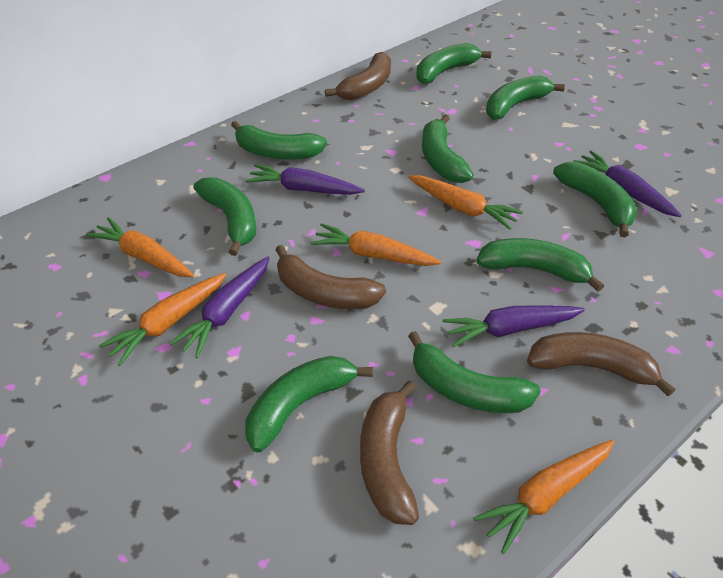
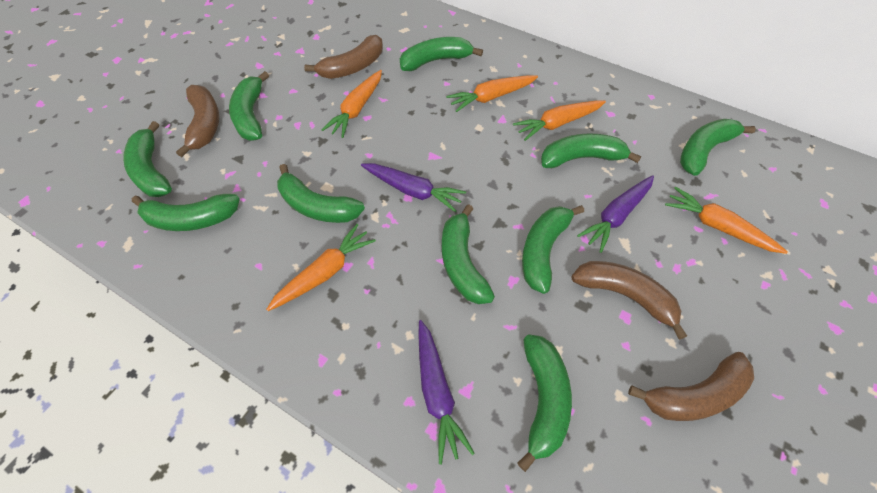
green banana: 9 -> 10
purple carrot: 4 -> 3

